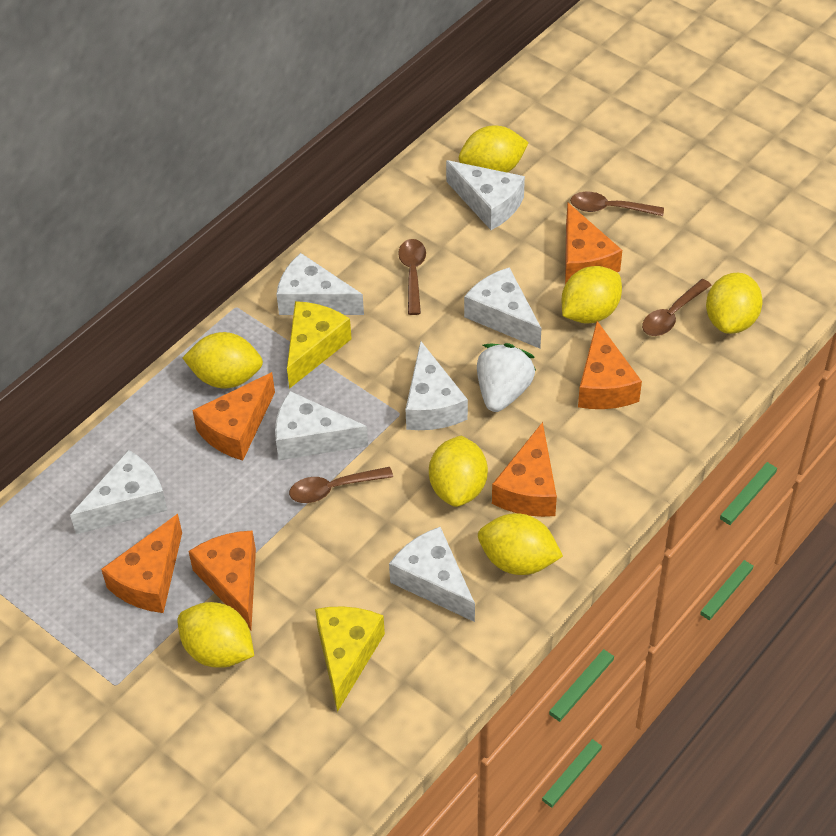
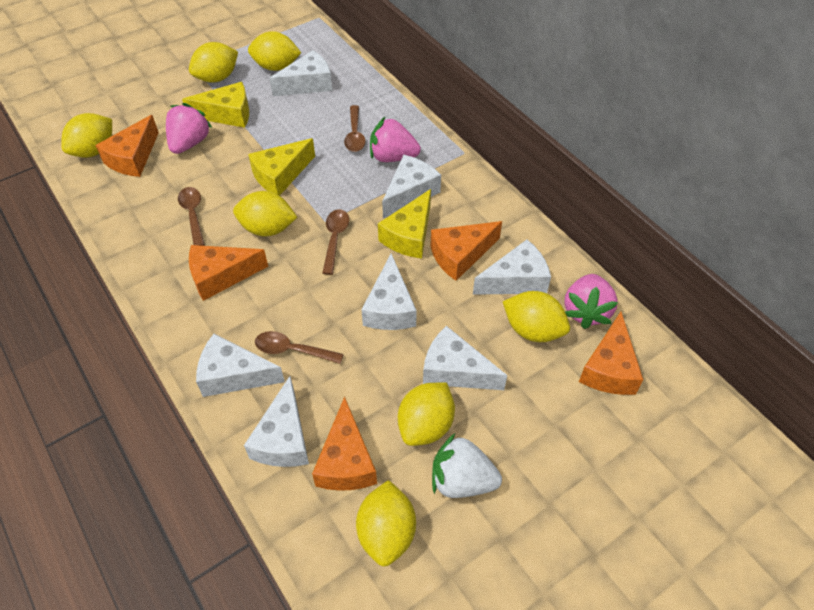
orange cheese: 6 -> 5
pink strawberry: 0 -> 3
yellow cheese: 2 -> 3

